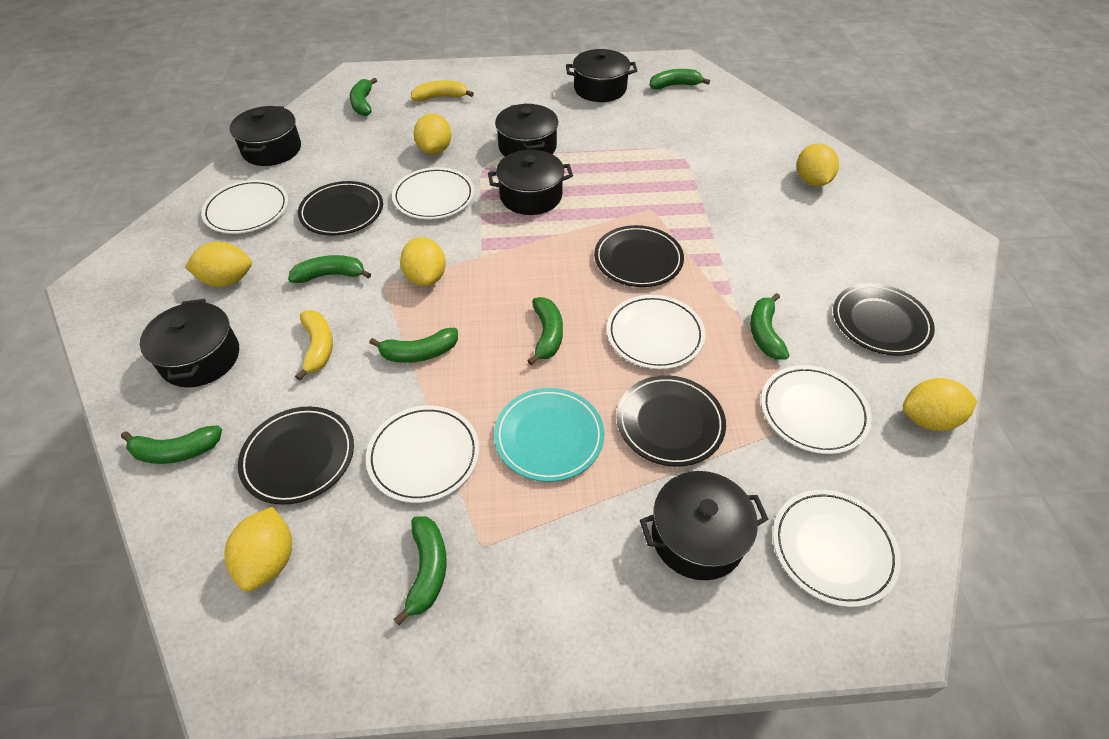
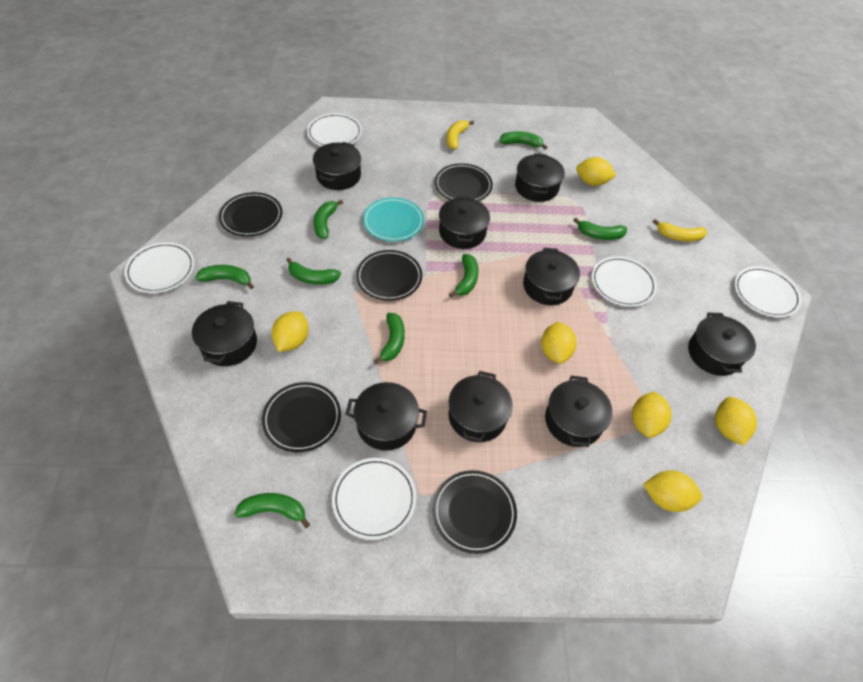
black pot: 6 -> 9
white plate: 6 -> 5

